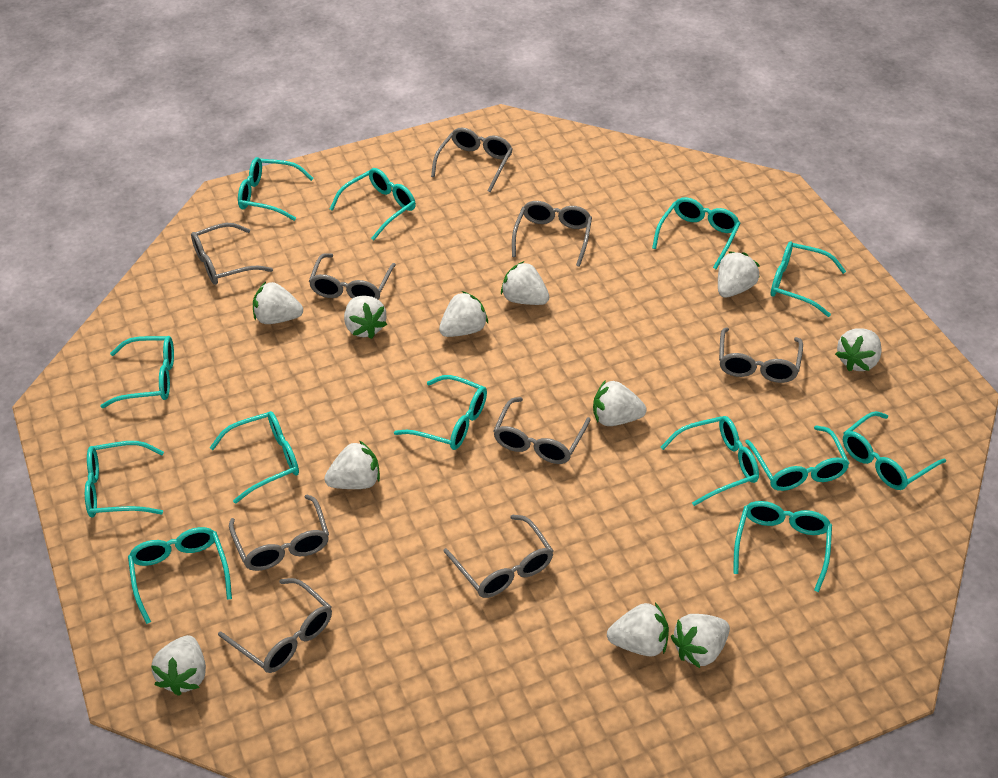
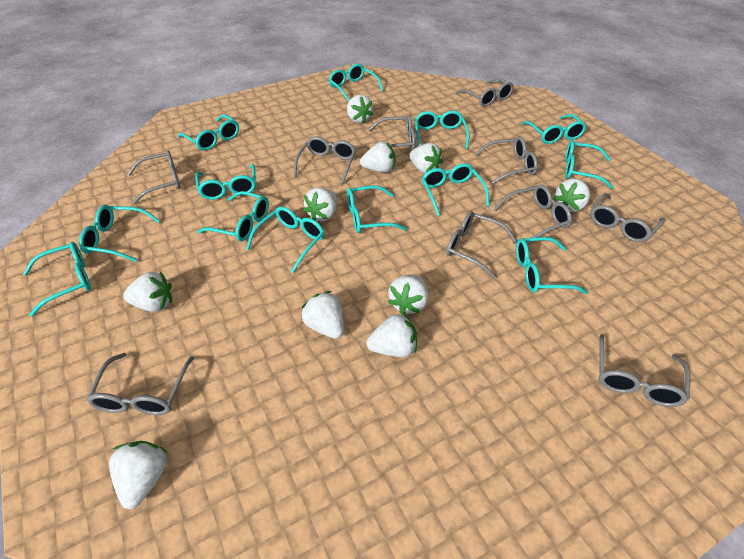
grey glasses: 9 -> 10
white strawberry: 11 -> 10

